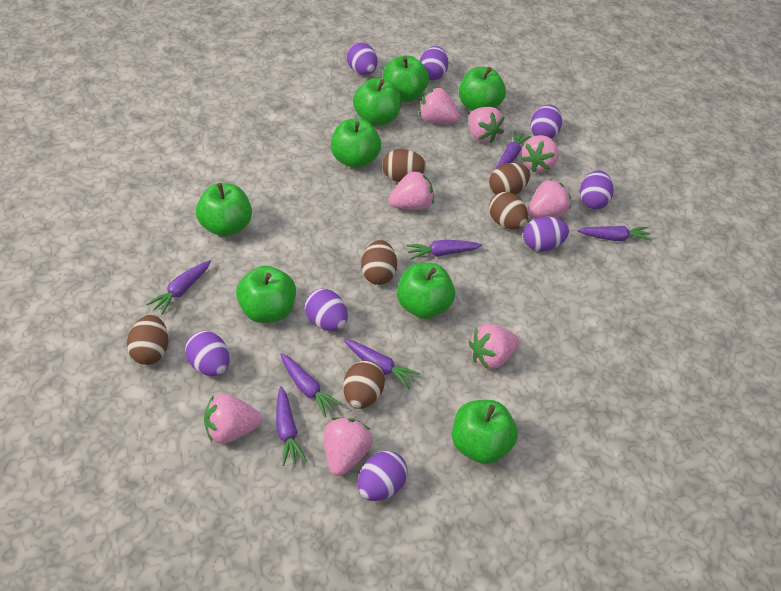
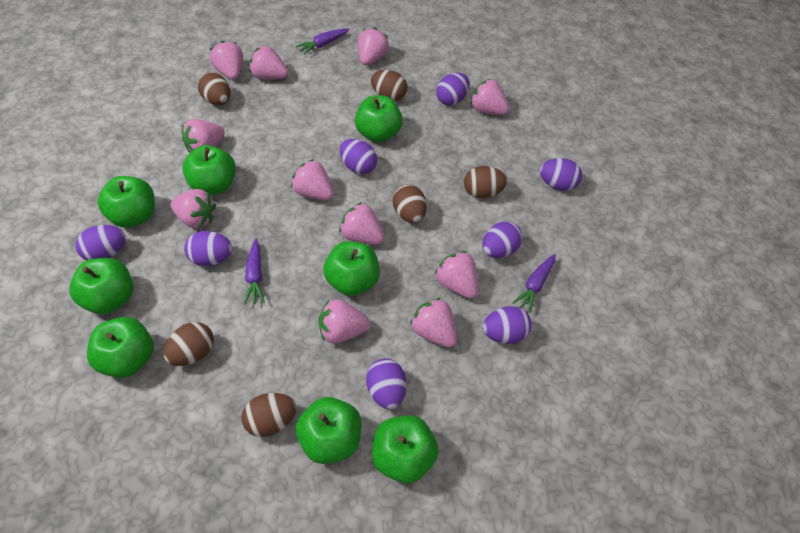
pink strawberry: 8 -> 11
purple carrot: 7 -> 3

